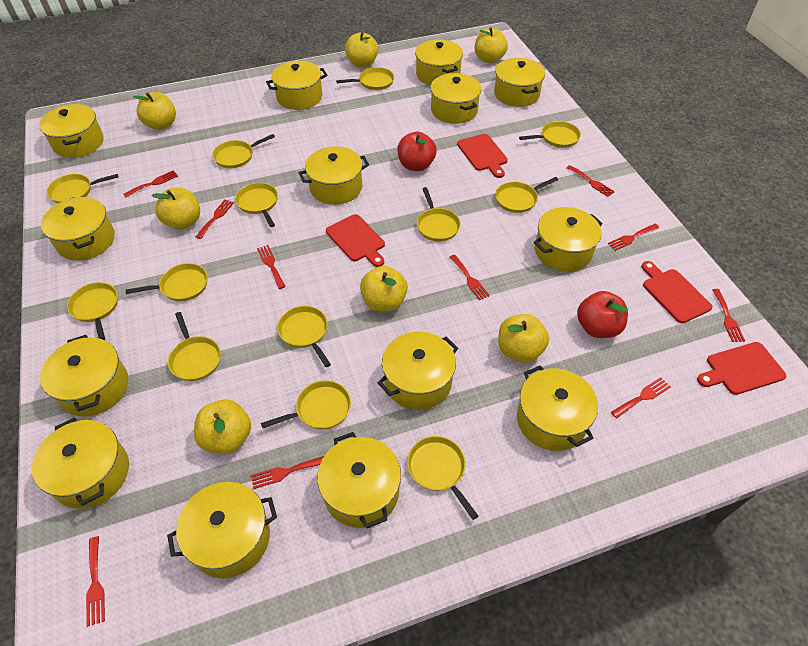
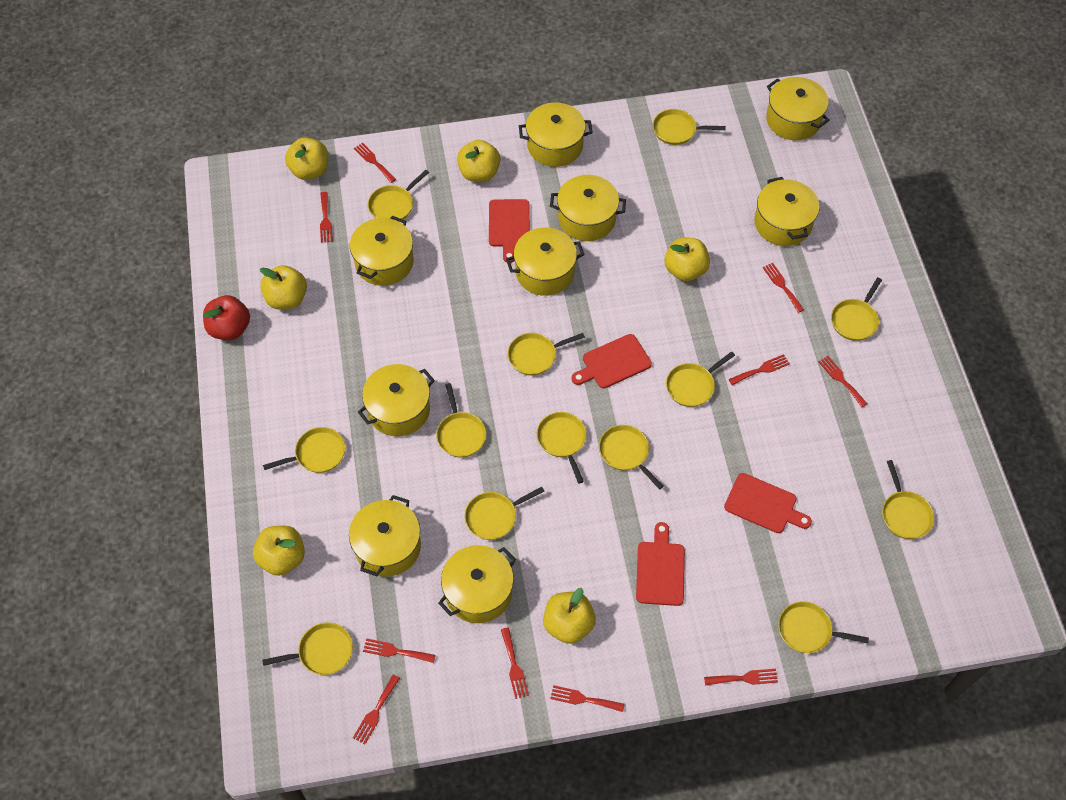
red apple: 2 -> 1
yellow apple: 7 -> 6
yellow pot: 14 -> 9

